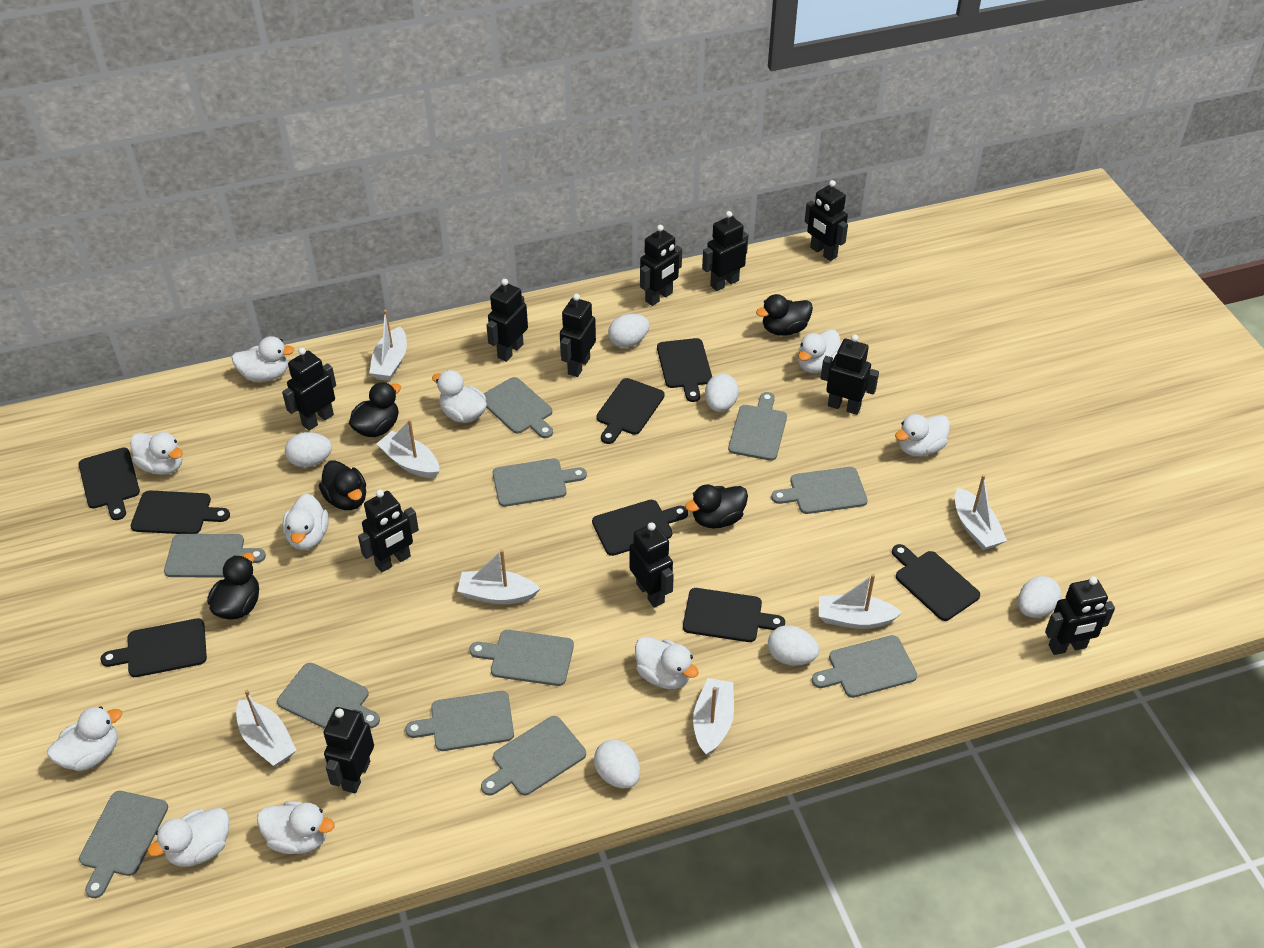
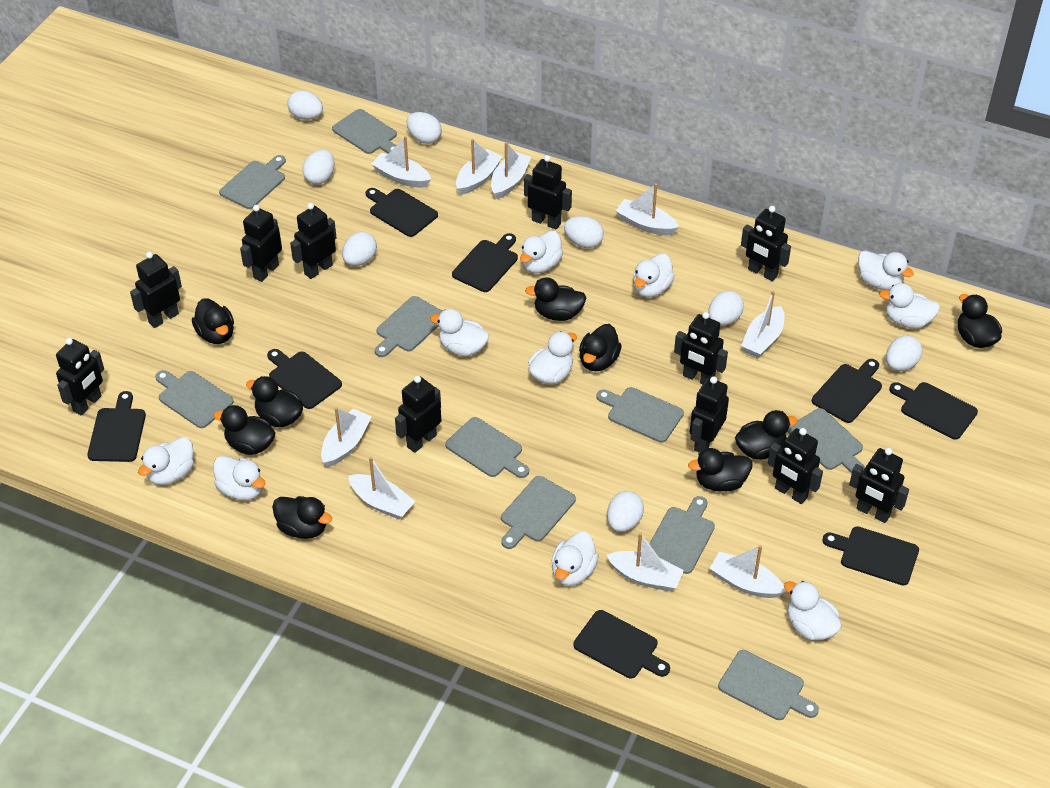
black duck: 5 -> 9
grey cutting board: 11 -> 10
white boat: 7 -> 9
white egg: 6 -> 8

